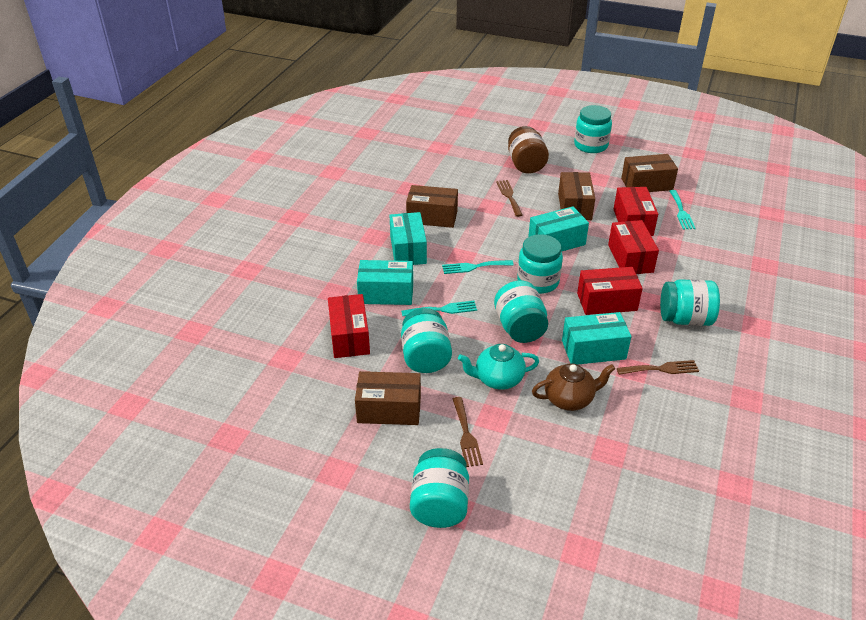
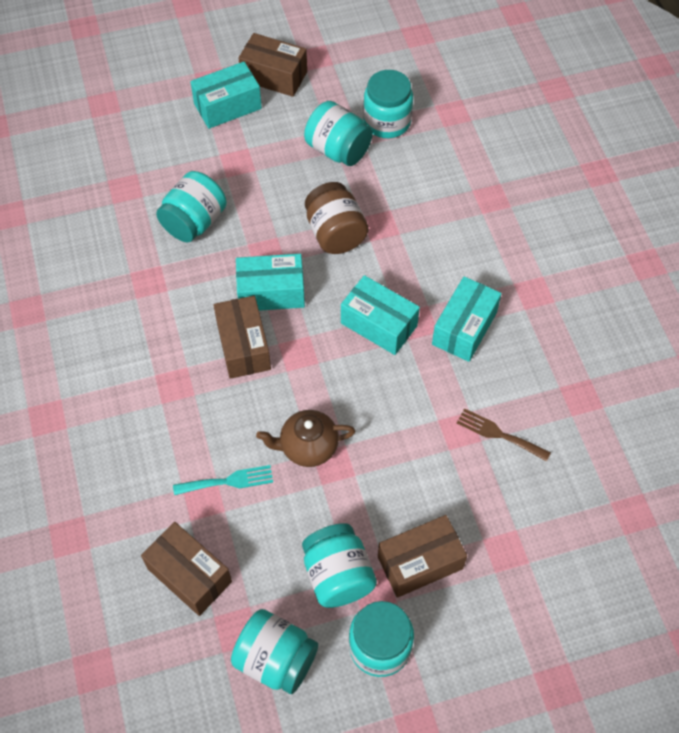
brown fork: 3 -> 1
red box: 4 -> 0
turquoise fork: 3 -> 1
turquoise teapot: 1 -> 0

